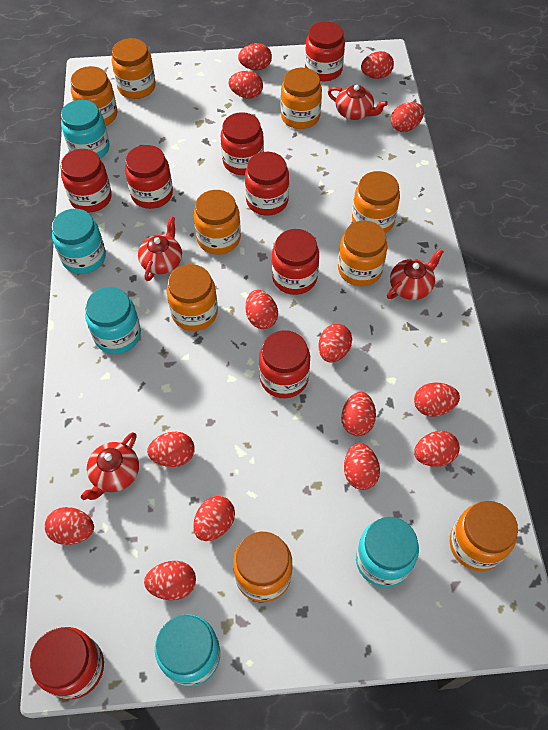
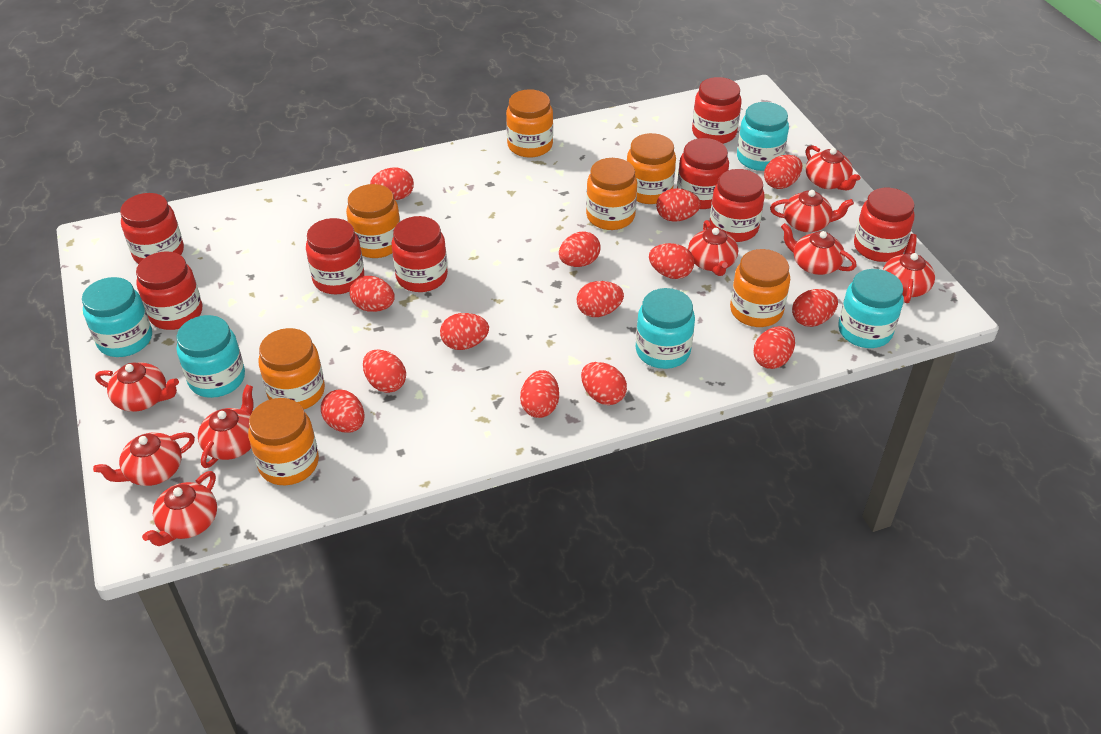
orange jar: 9 -> 7
red teapot: 4 -> 9

